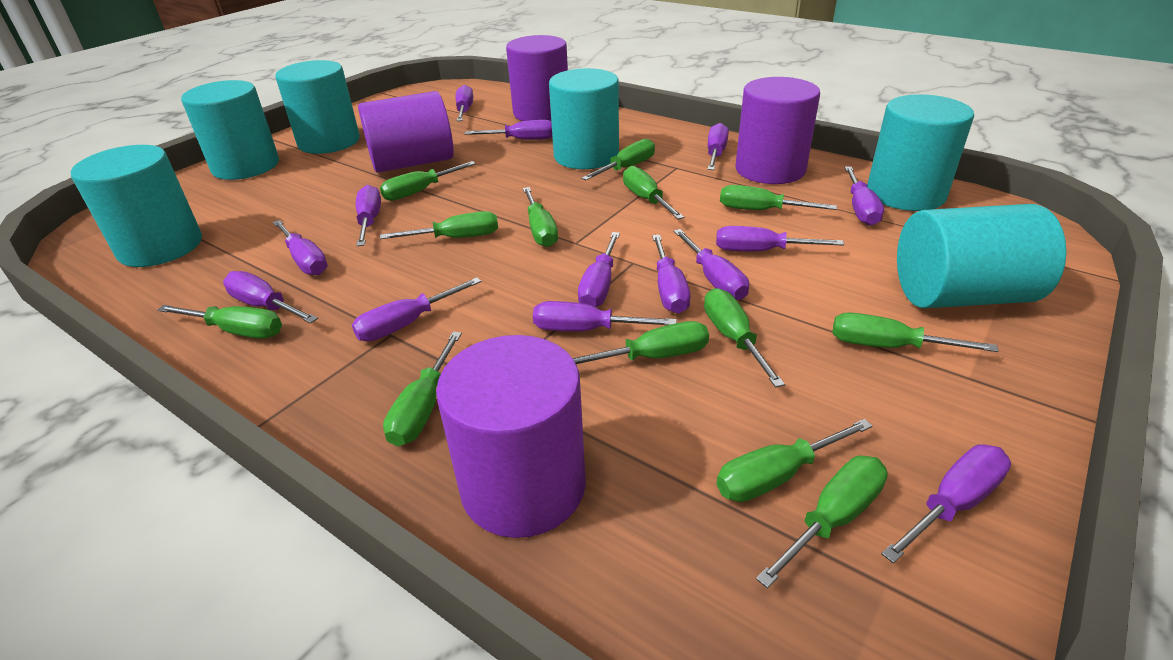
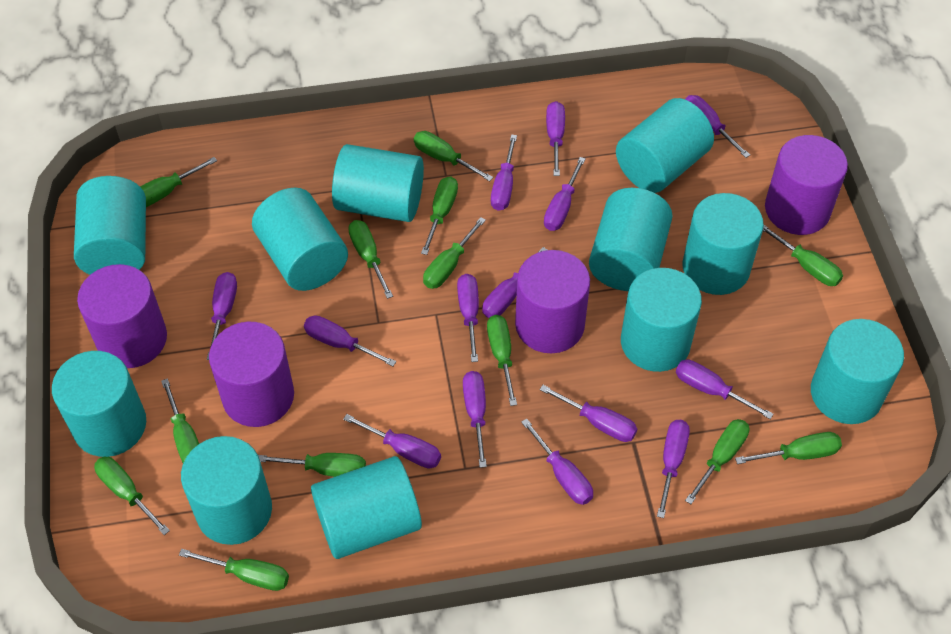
turquoise cylinder: 6 -> 11

